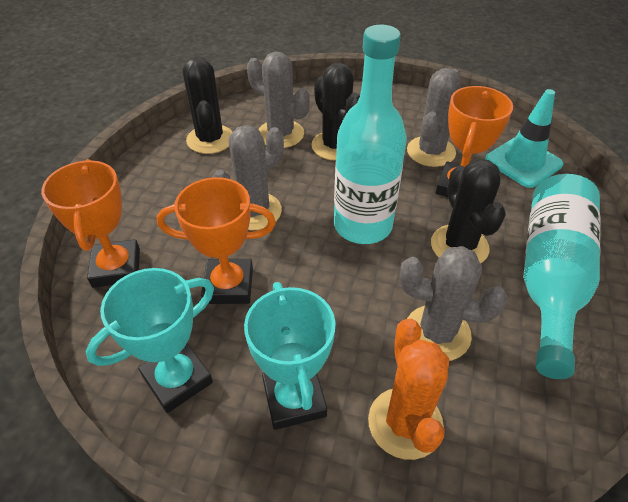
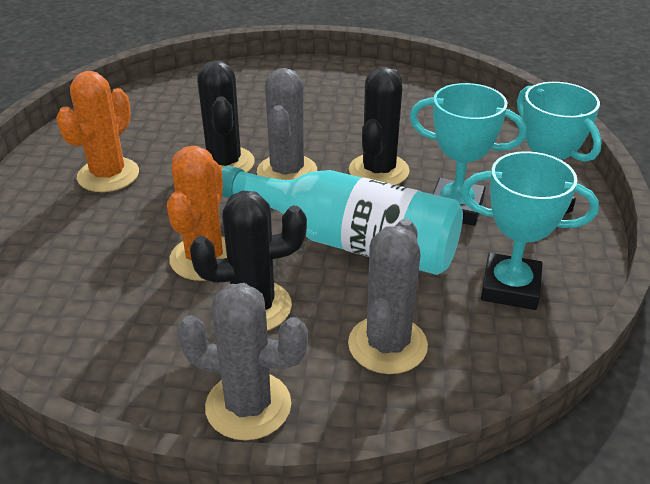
grey cactus: 4 -> 3
orange cactus: 1 -> 2
orange trophy: 3 -> 0
turquoise bottle: 2 -> 1
turquoise traffic cone: 1 -> 0
turquoise trophy: 2 -> 3

